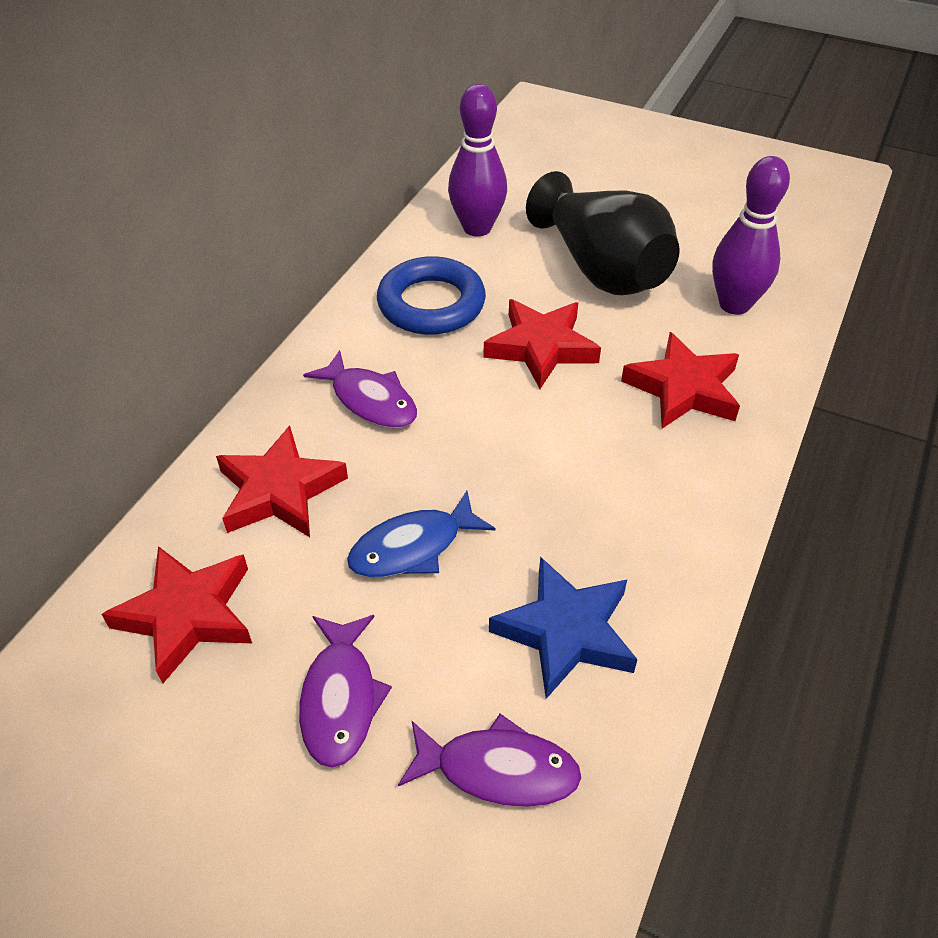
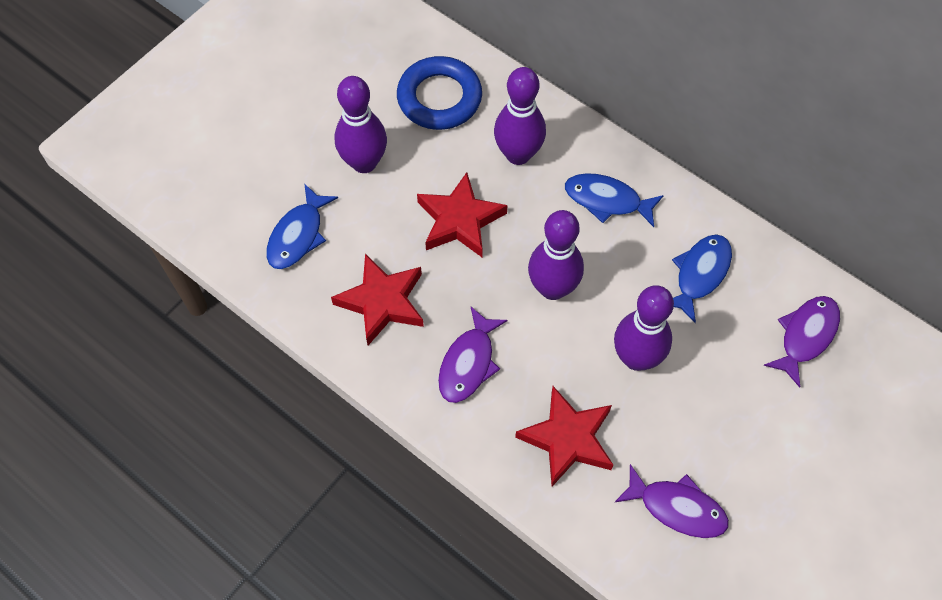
black vase: 1 -> 0
blue fish: 1 -> 3
blue star: 1 -> 0
purple bowling pin: 2 -> 4
red star: 4 -> 3

